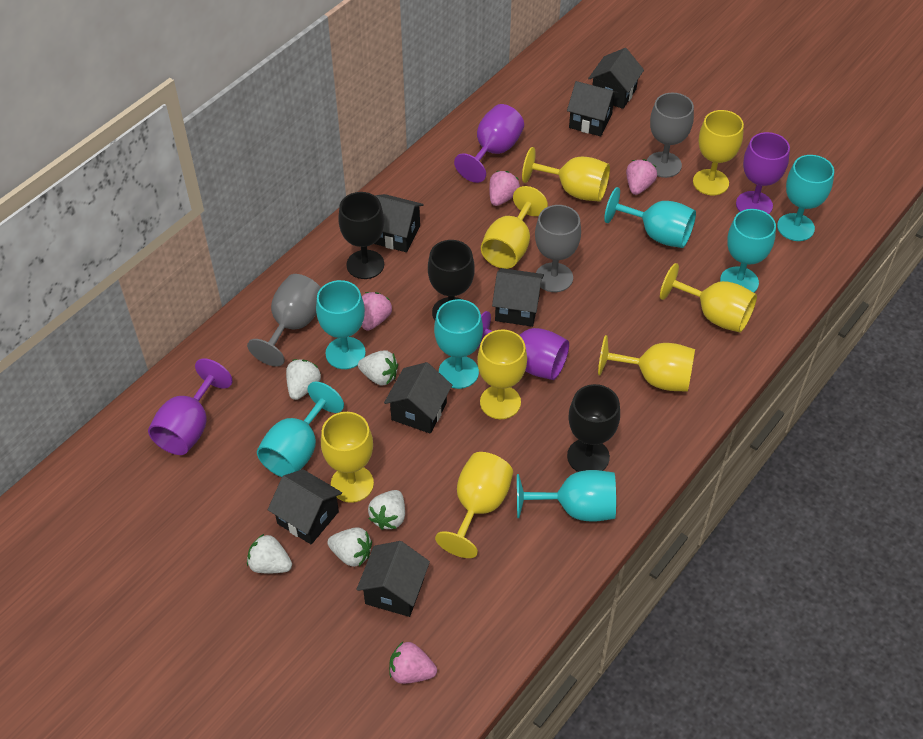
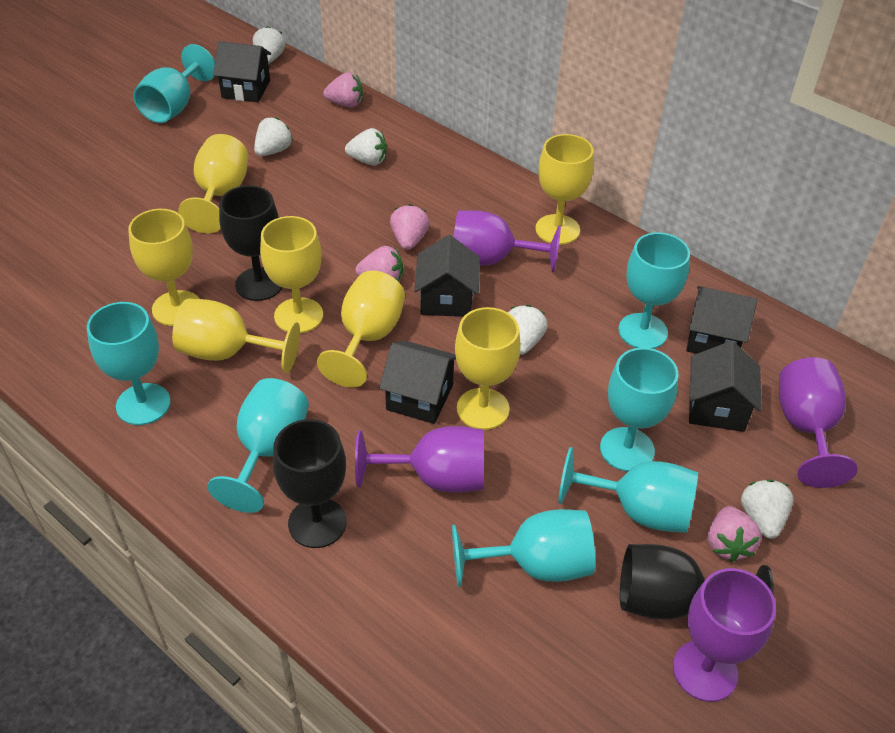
black house: 7 -> 5
grey goblet: 3 -> 0
yellow goblet: 8 -> 7

